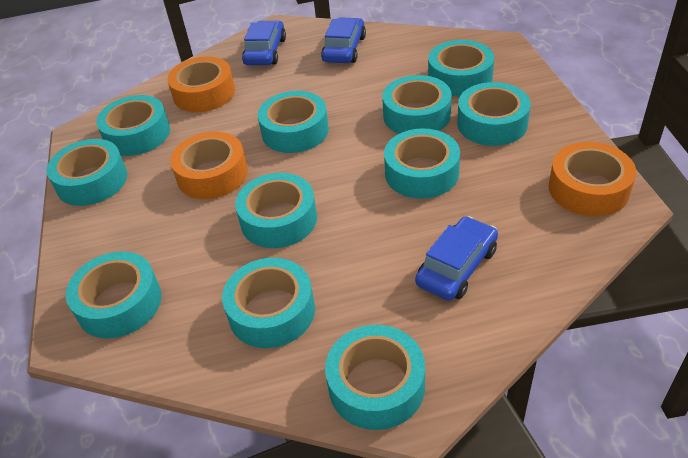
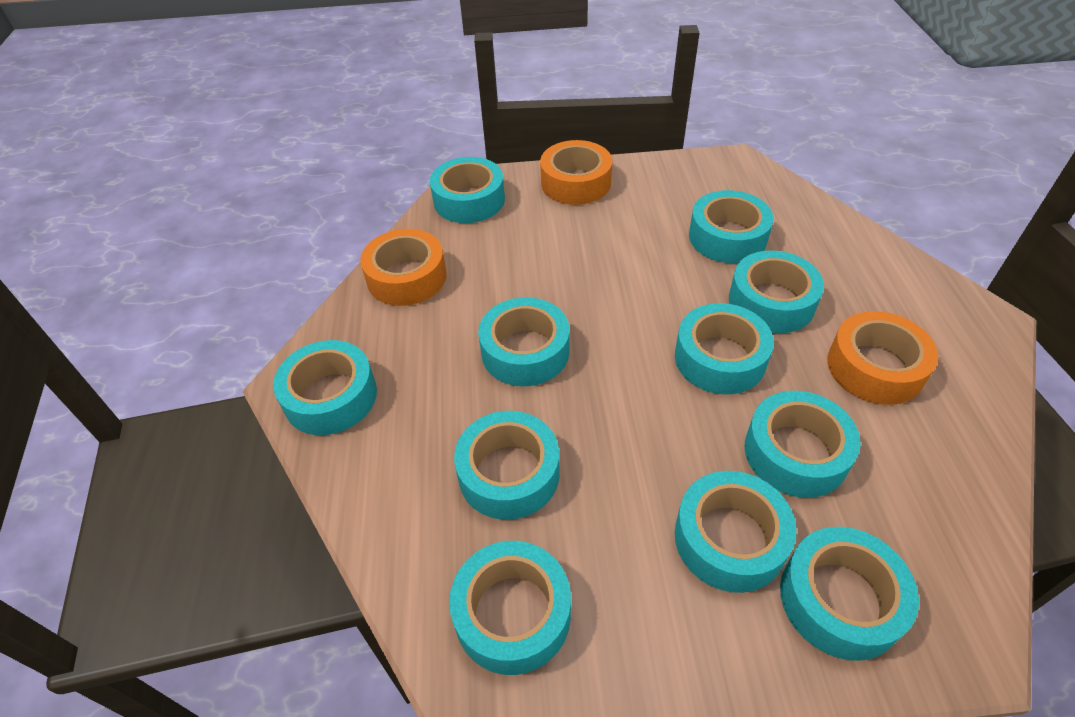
blue car: 3 -> 0

